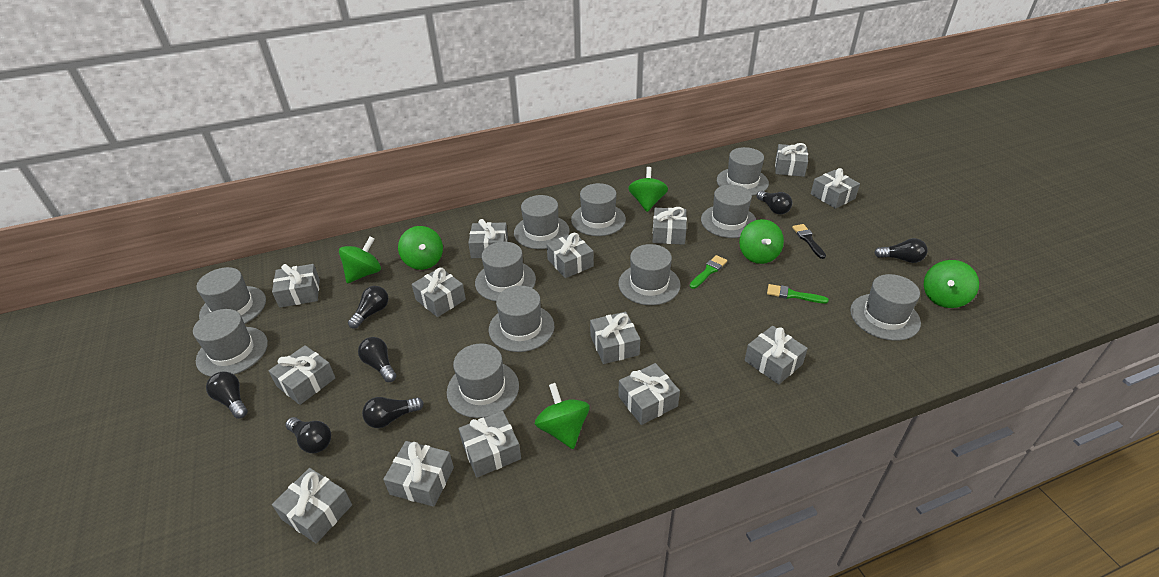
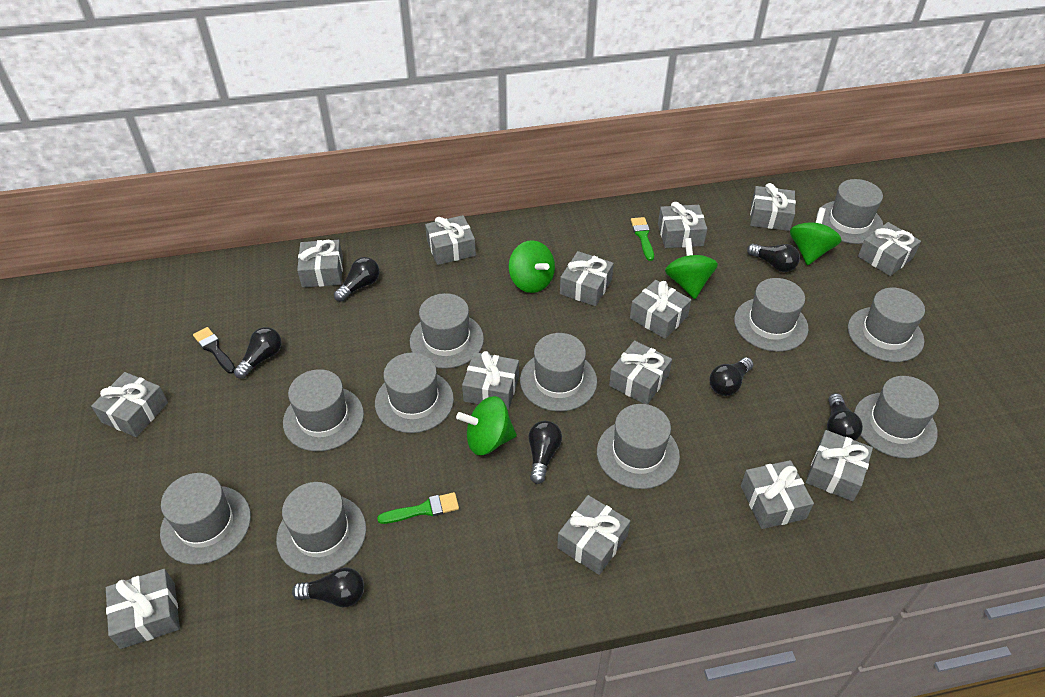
green spinning top: 6 -> 4

